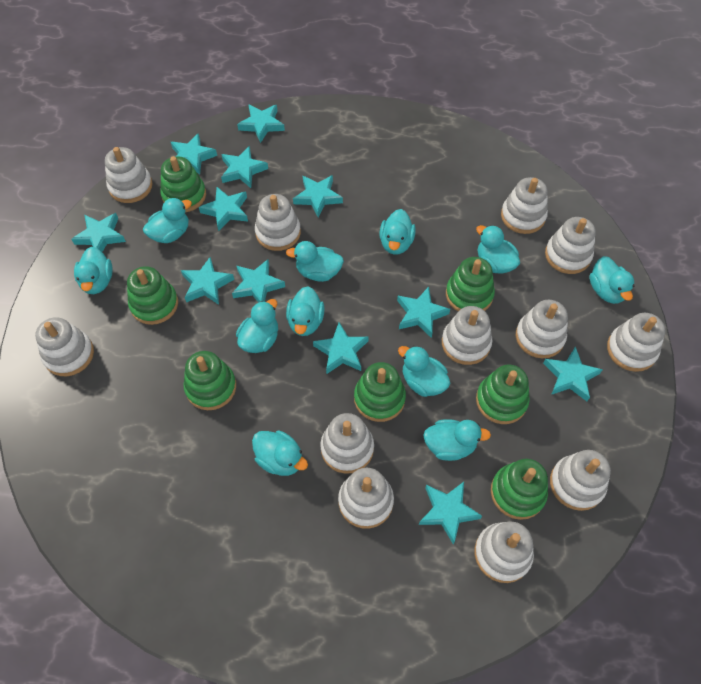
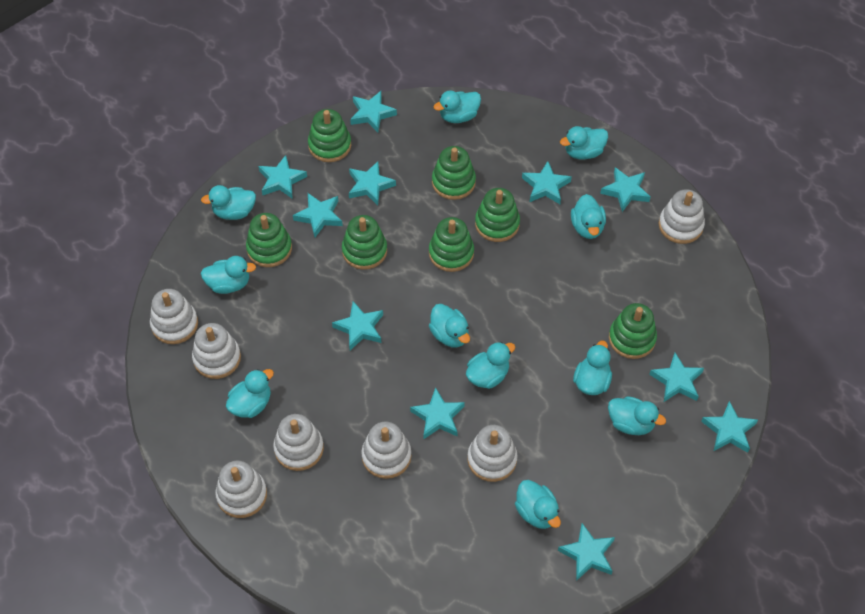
turquoise star: 12 -> 11
white stacking toy: 12 -> 7

